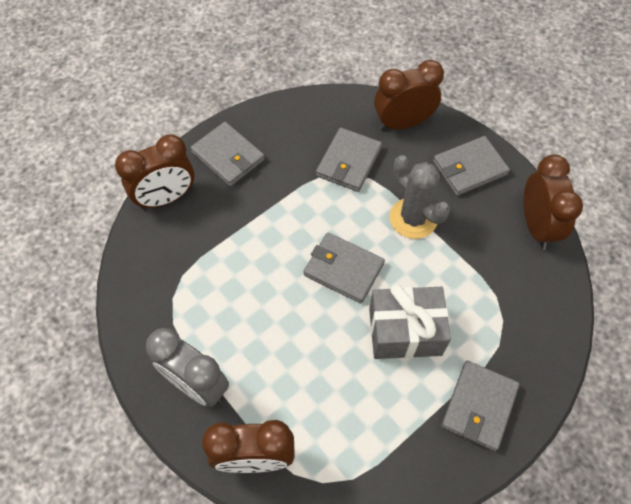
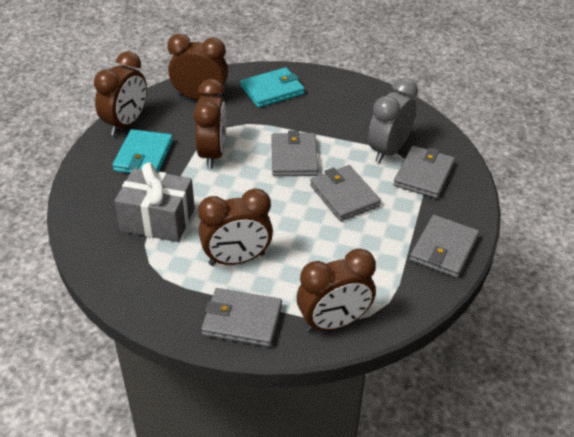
brown clock: 4 -> 5
grey cactus: 1 -> 0
turquoise wallet: 0 -> 2

